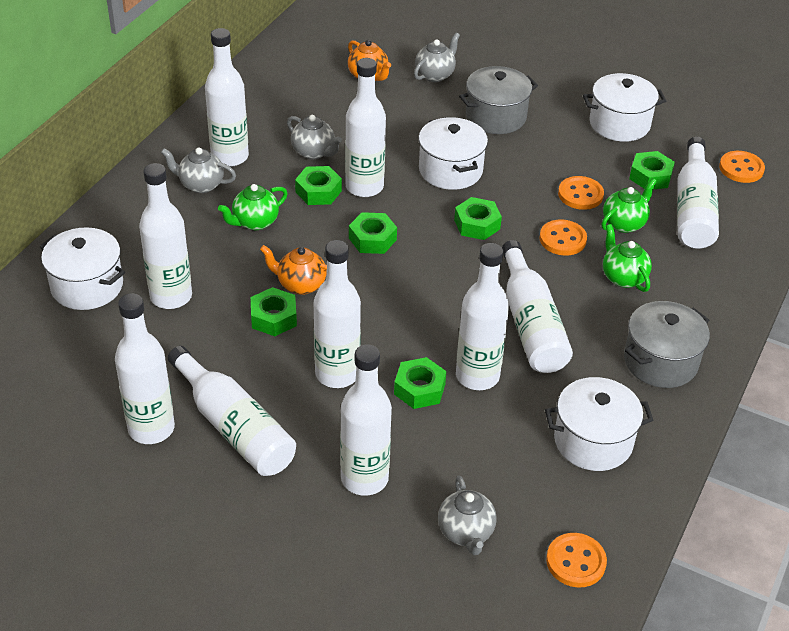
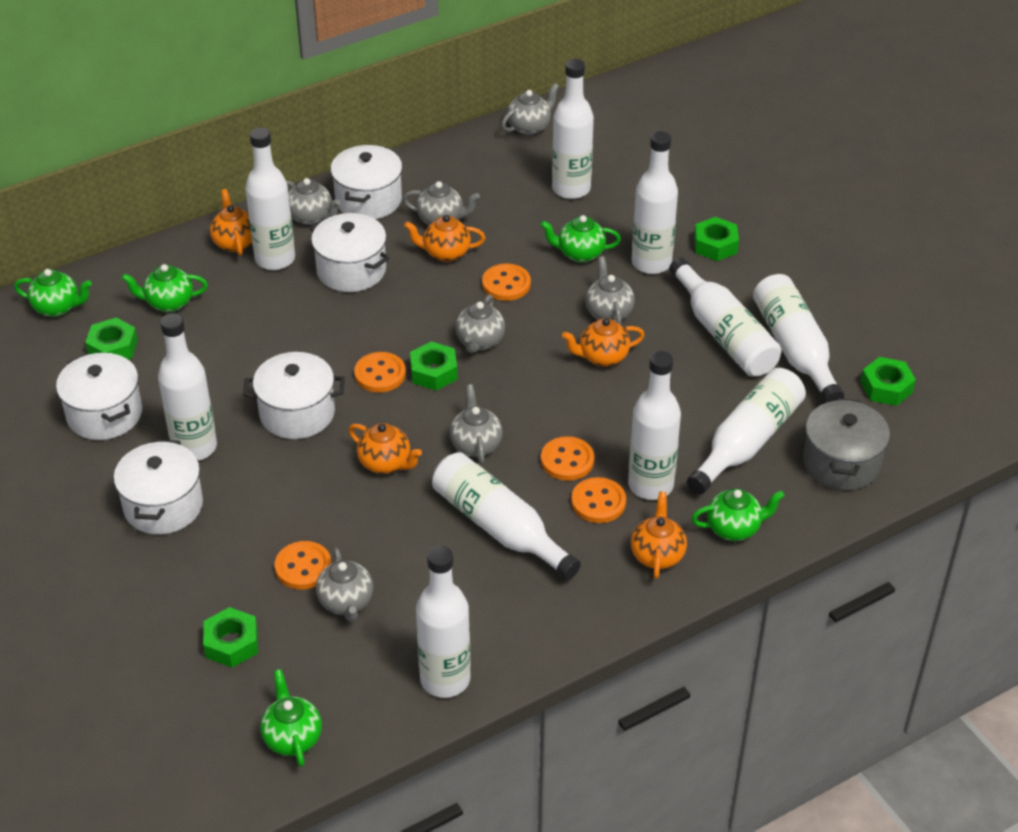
green nut: 6 -> 5
green teapot: 3 -> 5
grey pot: 2 -> 1
grey teapot: 4 -> 7
orange button: 4 -> 5
orange teapot: 2 -> 5
white pot: 4 -> 5

